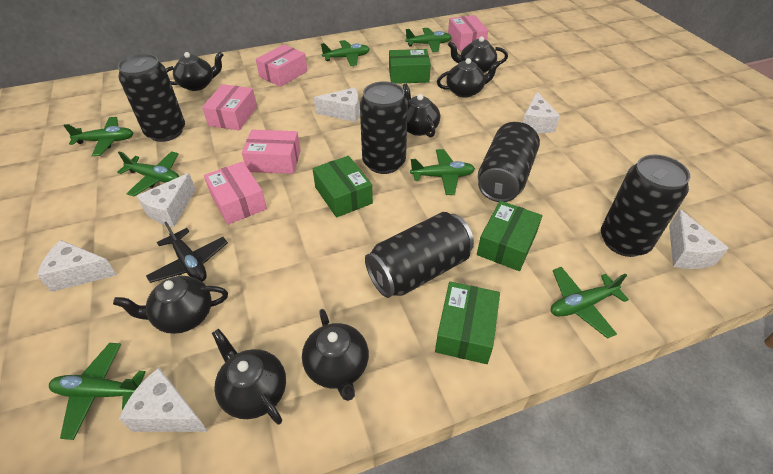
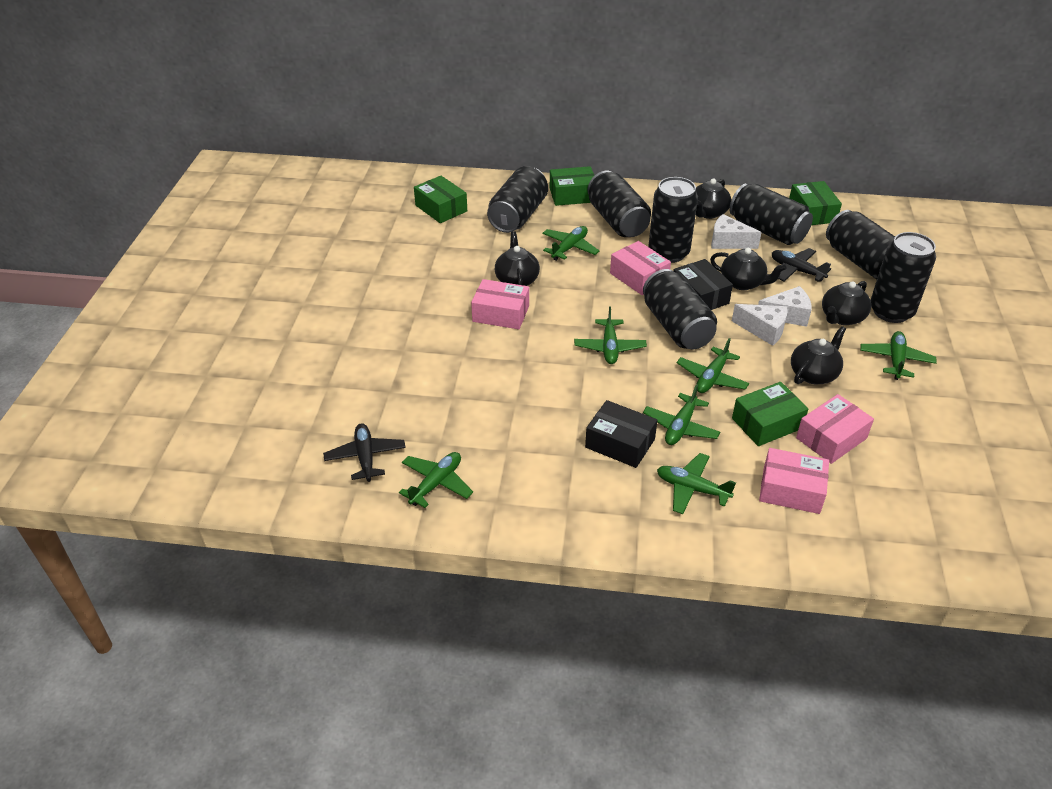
black box: 0 -> 2
black can: 5 -> 7
black plane: 1 -> 2
black teapot: 7 -> 5
pink box: 5 -> 4
white cheese: 6 -> 3

